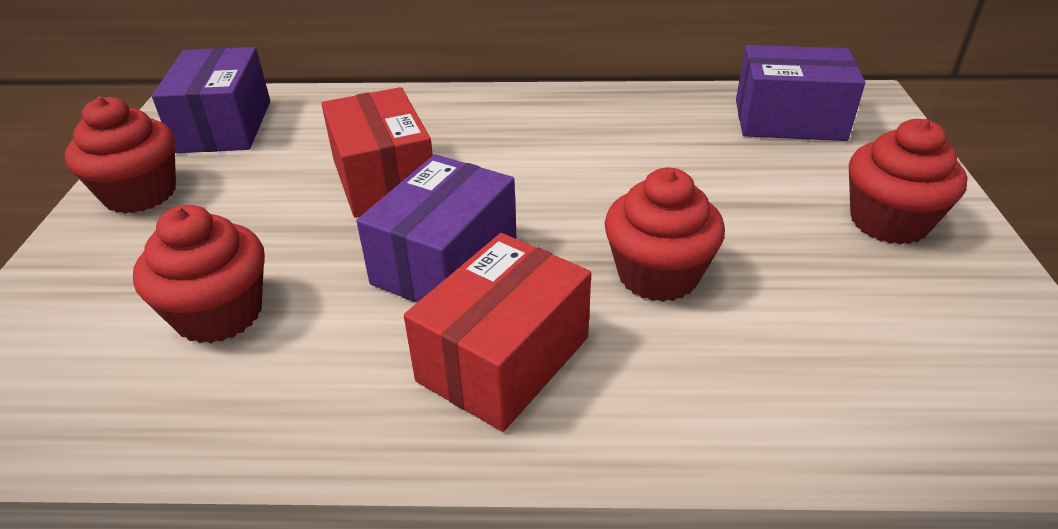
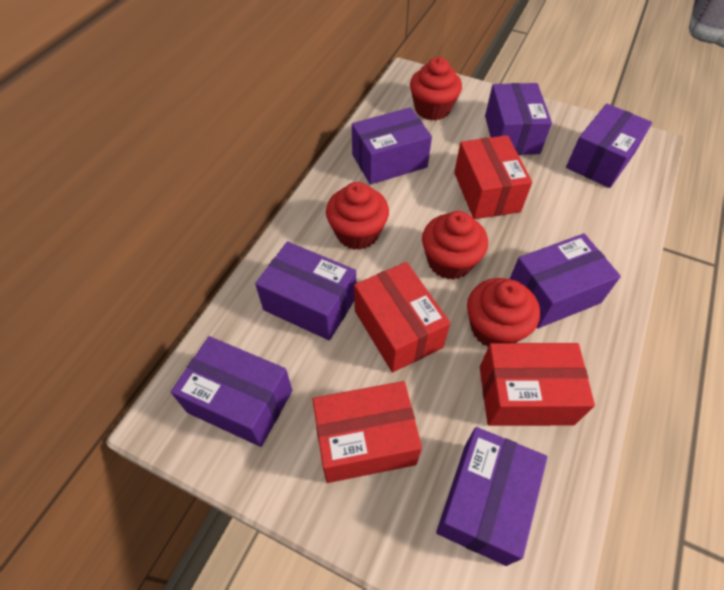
purple box: 3 -> 7
red box: 2 -> 4

